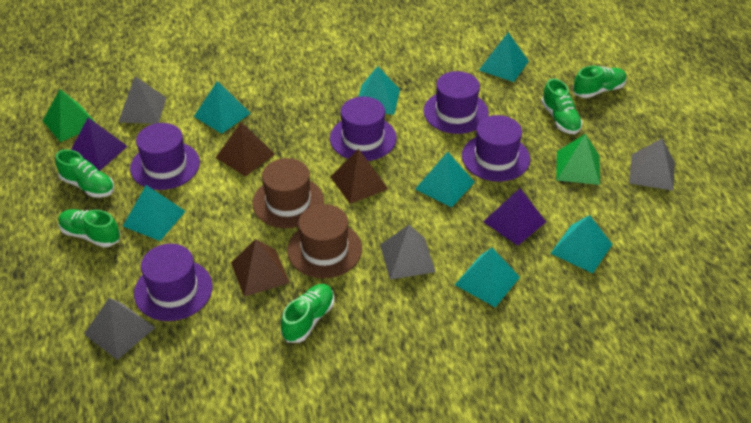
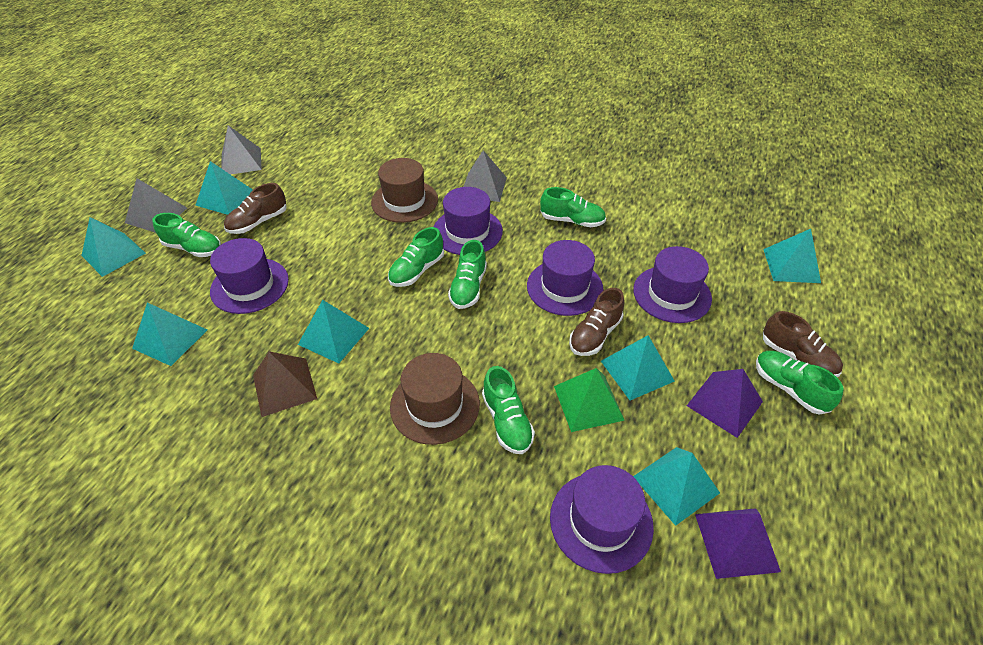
brown pyramid: 3 -> 1
brown shoe: 0 -> 3
green pyramid: 2 -> 1
green shoe: 5 -> 6
grey pyramid: 4 -> 3

